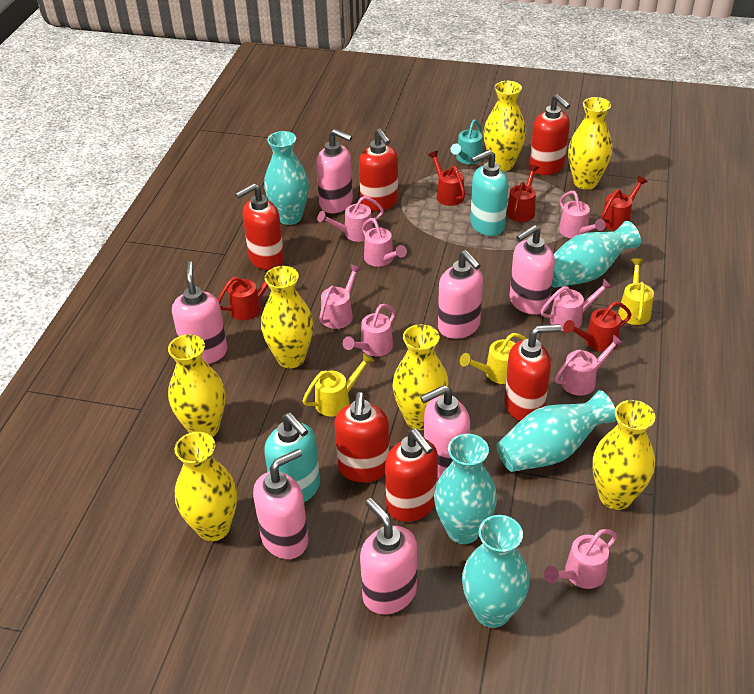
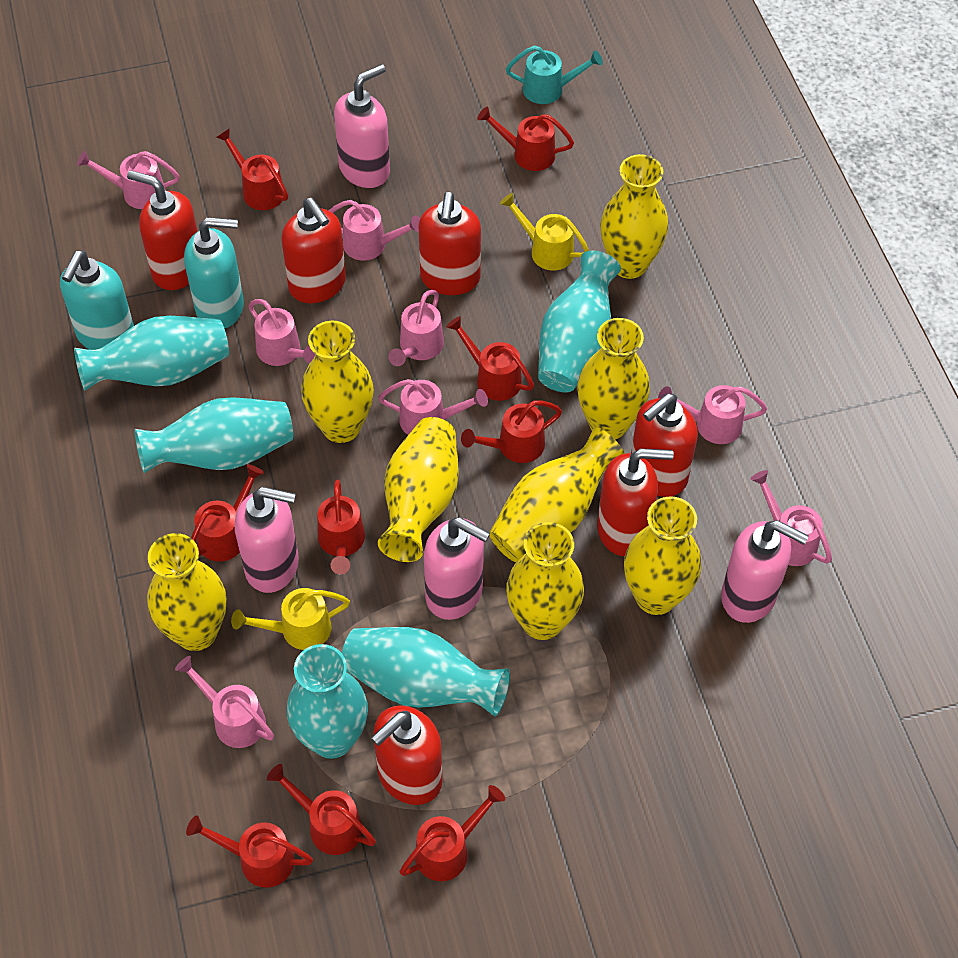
pink soap dispenser: 7 -> 4
red watering can: 5 -> 9
yellow vase: 7 -> 8
yellow watering can: 3 -> 2

